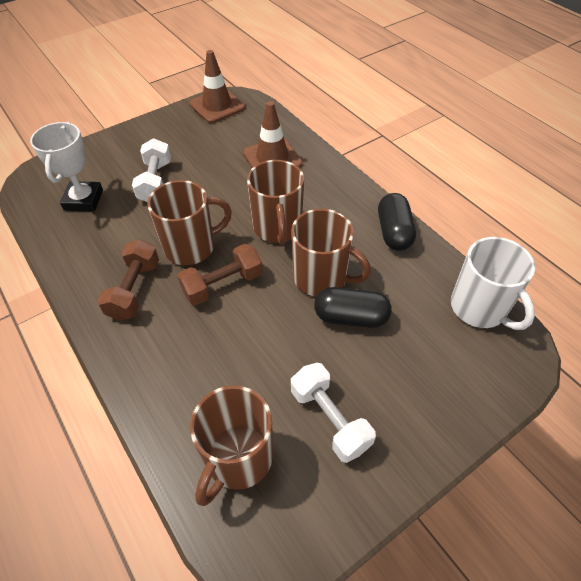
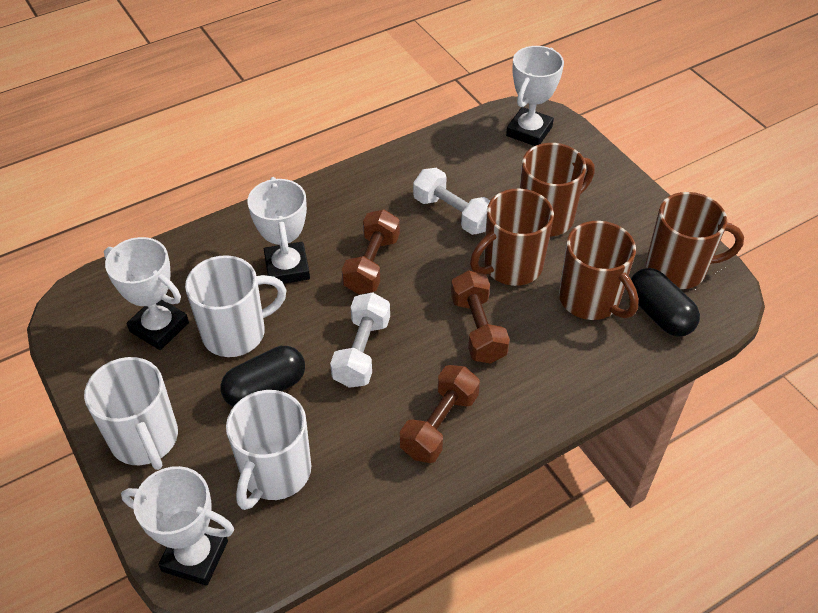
brown dumbbell: 2 -> 3
brown traffic cone: 2 -> 0
white mug: 1 -> 3
white trophy: 1 -> 4

